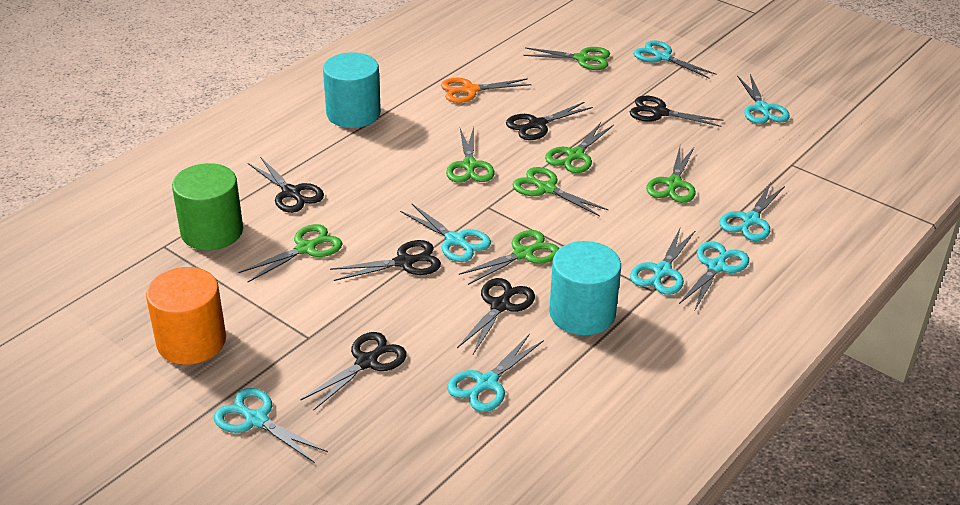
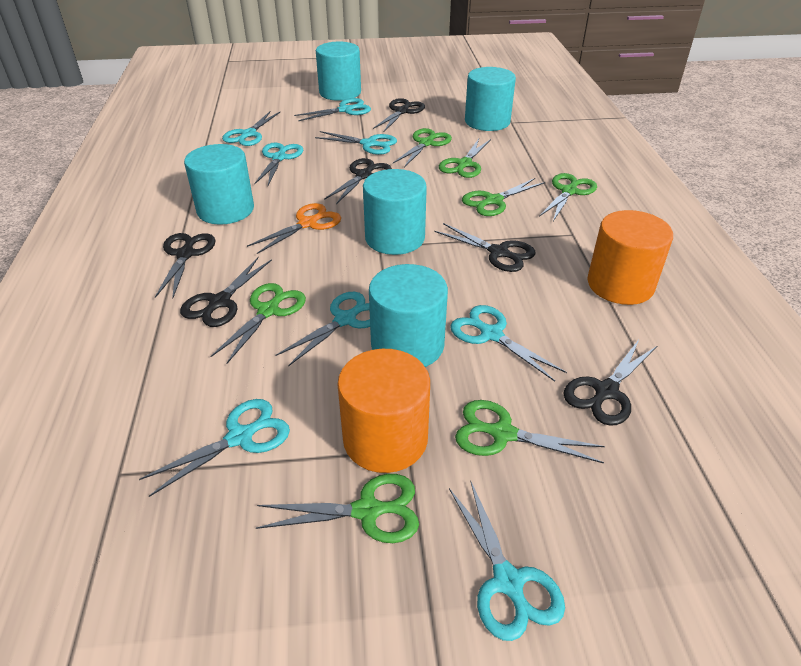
green cylinder: 1 -> 0
orange cylinder: 1 -> 2
turquoise cylinder: 2 -> 5

